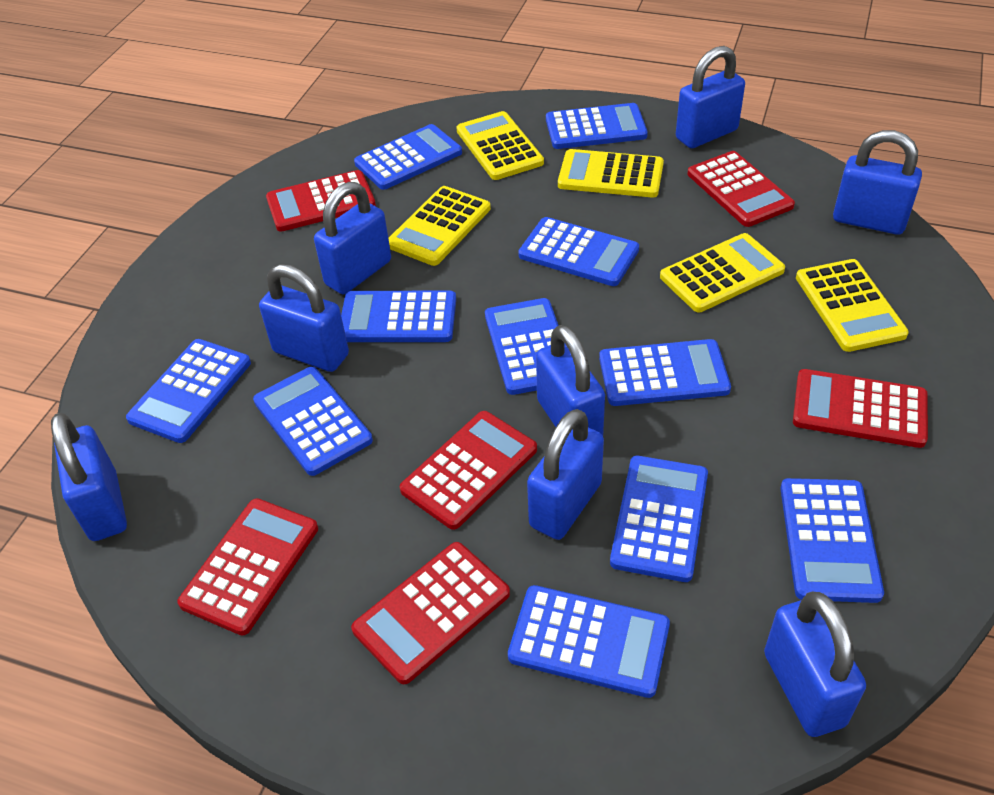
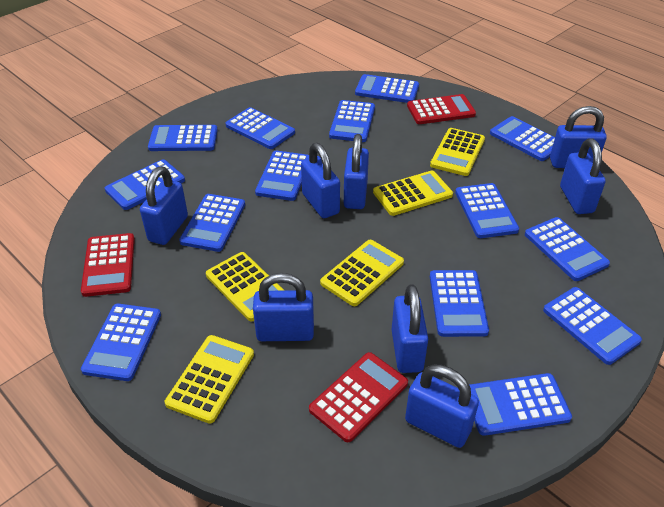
blue calculator: 11 -> 14
red calculator: 6 -> 3

